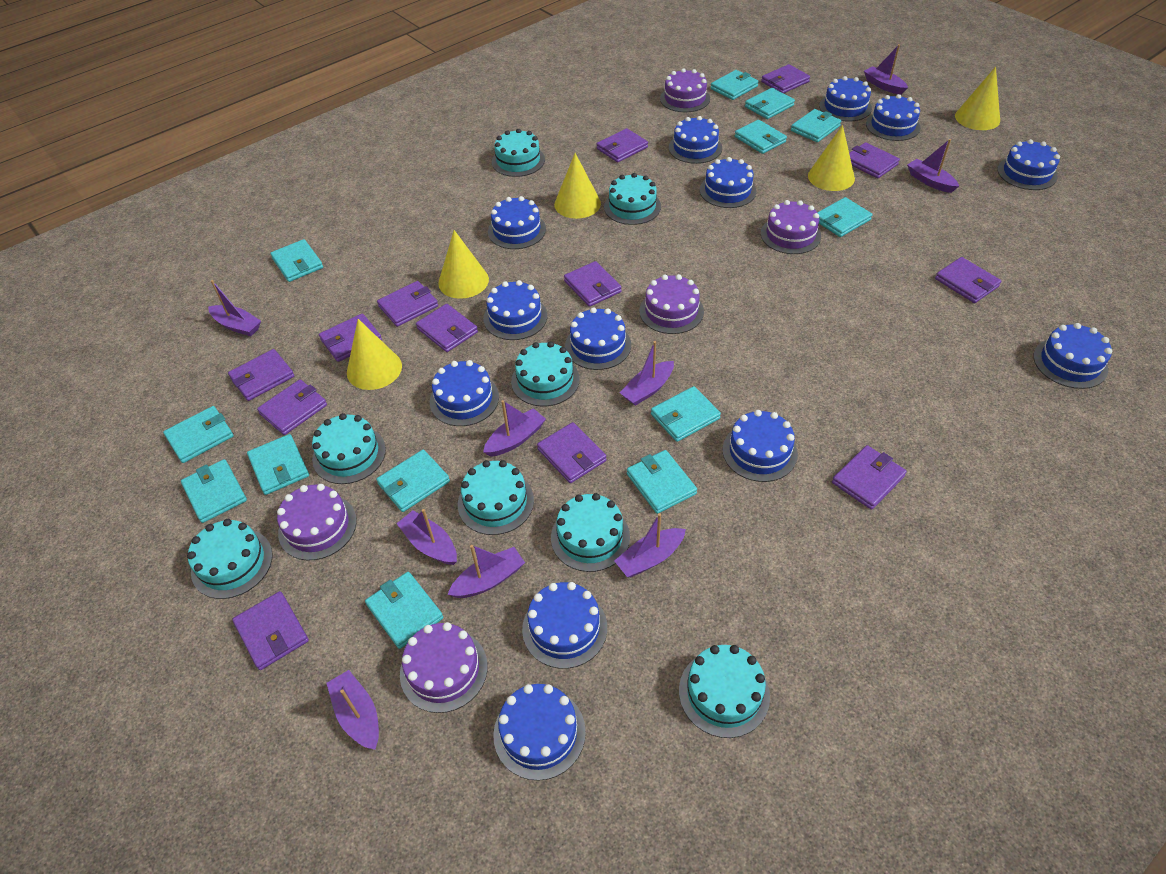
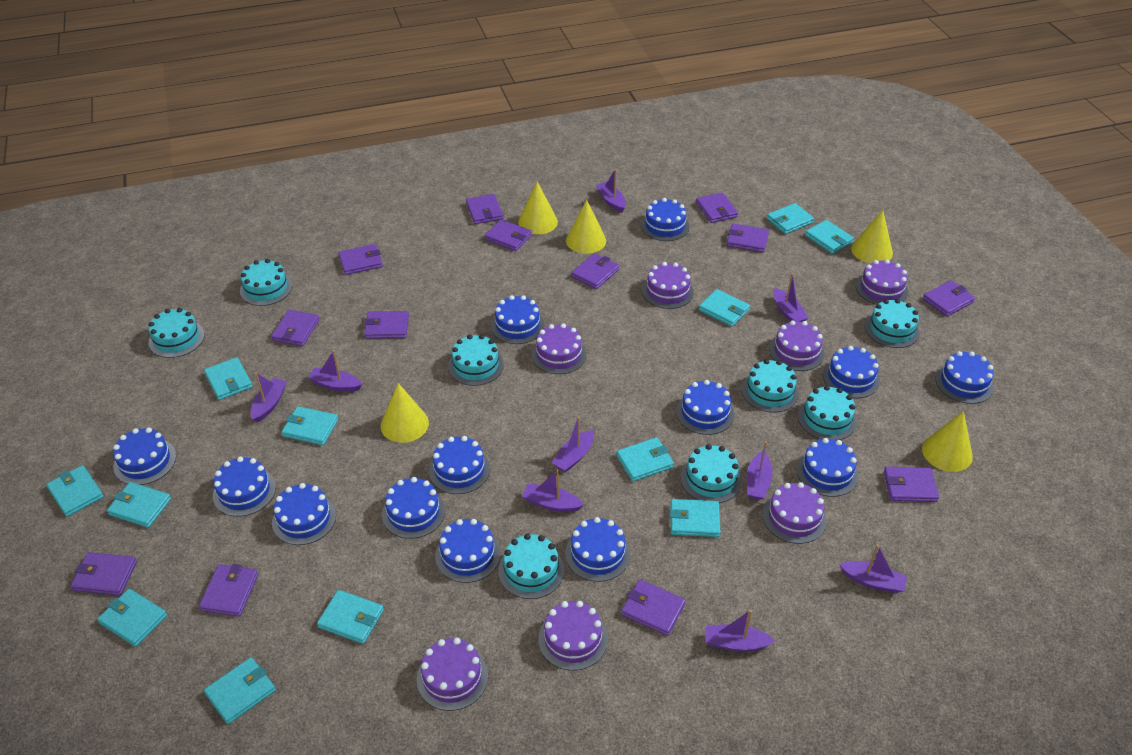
purple cake: 5 -> 7
turquoise wallet: 13 -> 12

